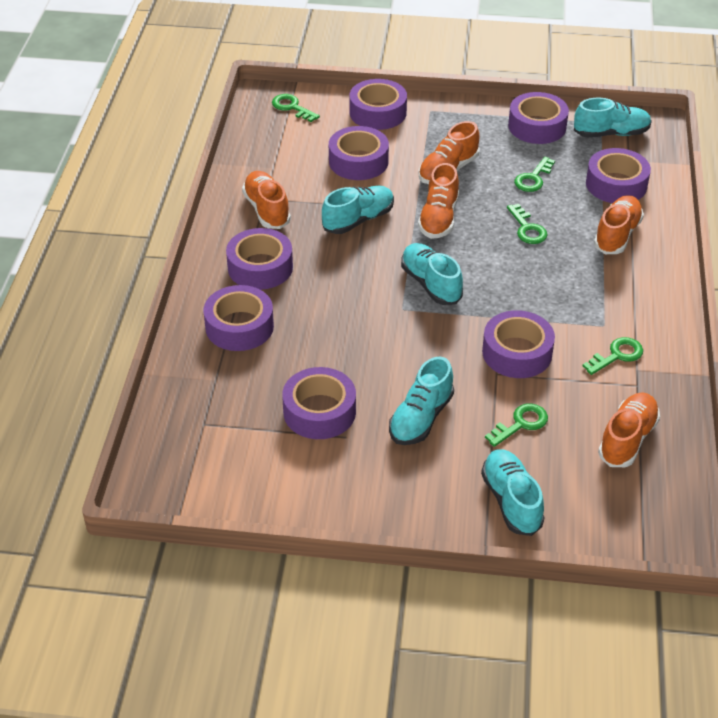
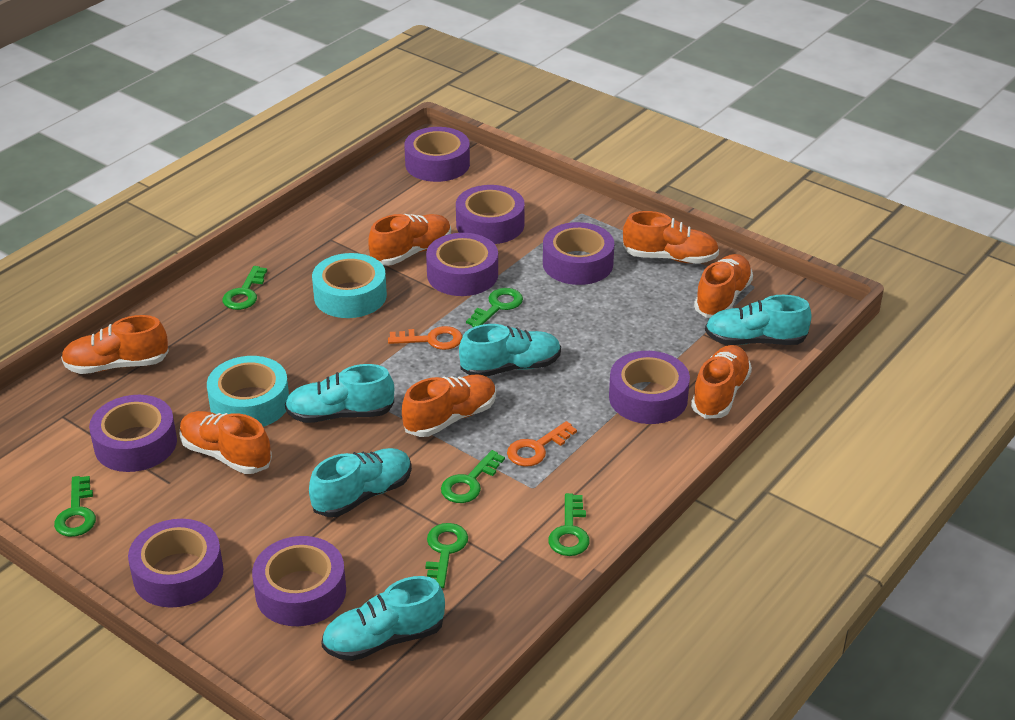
green key: 5 -> 6
orange key: 0 -> 2
orange shoe: 5 -> 7
turquoise tape: 0 -> 2

